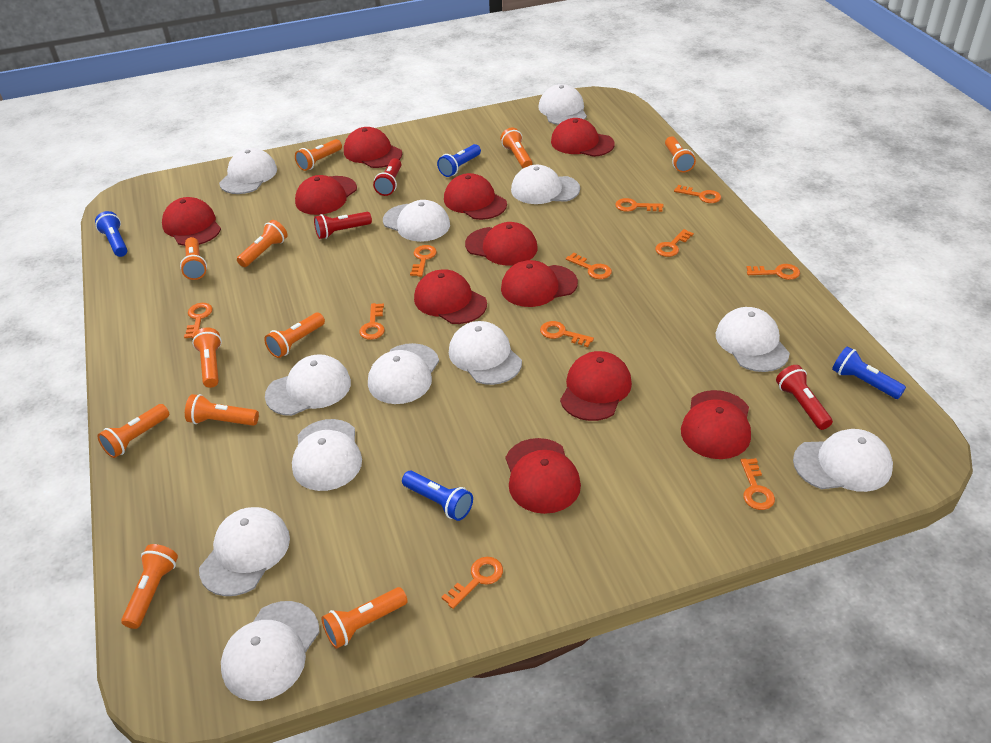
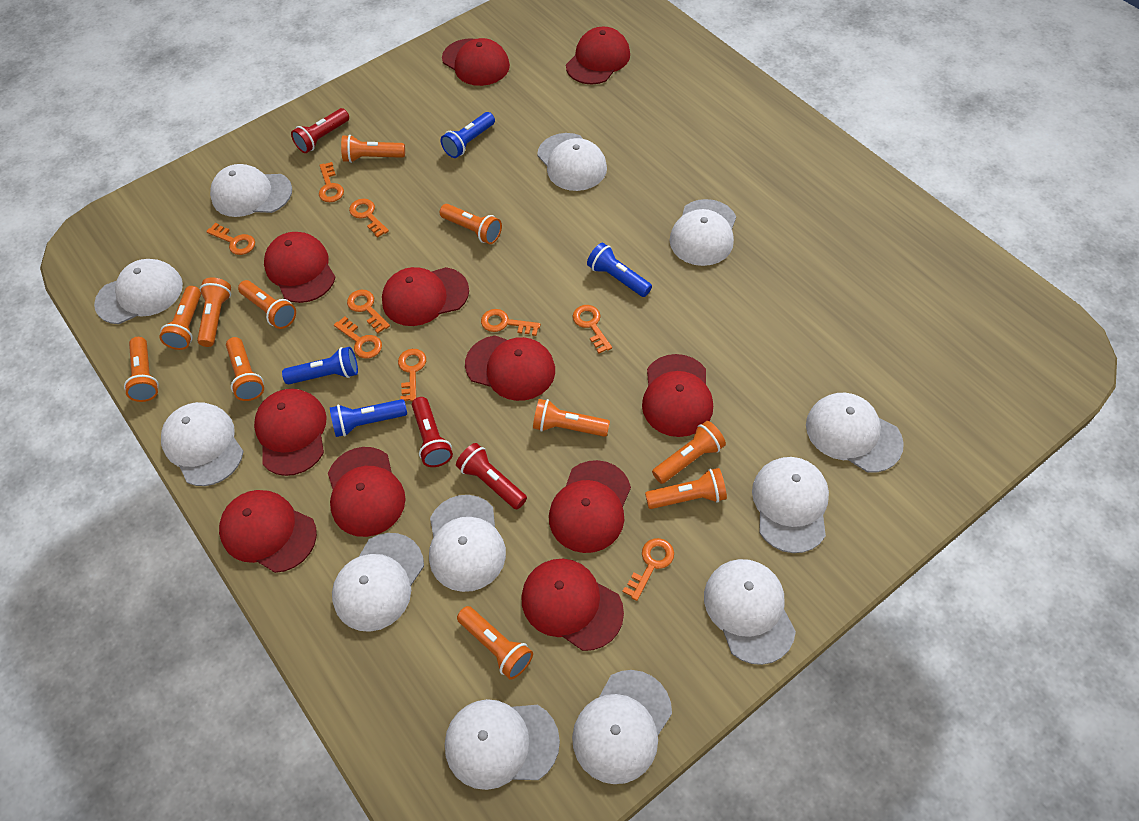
orange key: 11 -> 9

